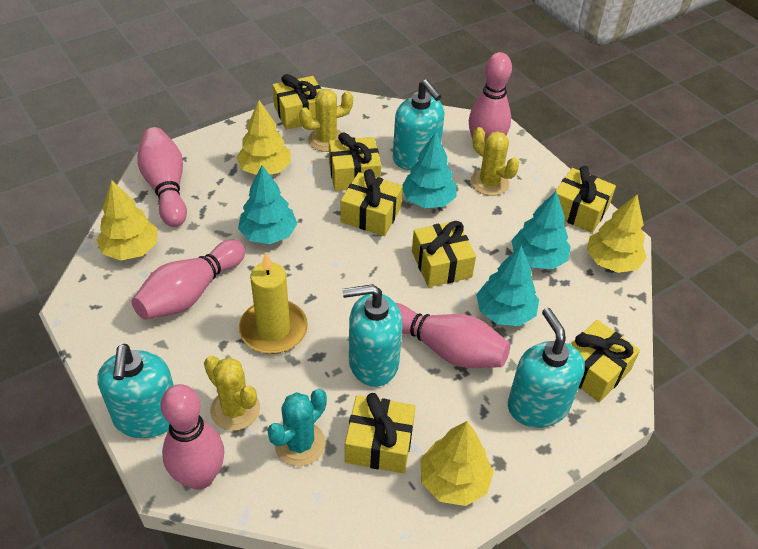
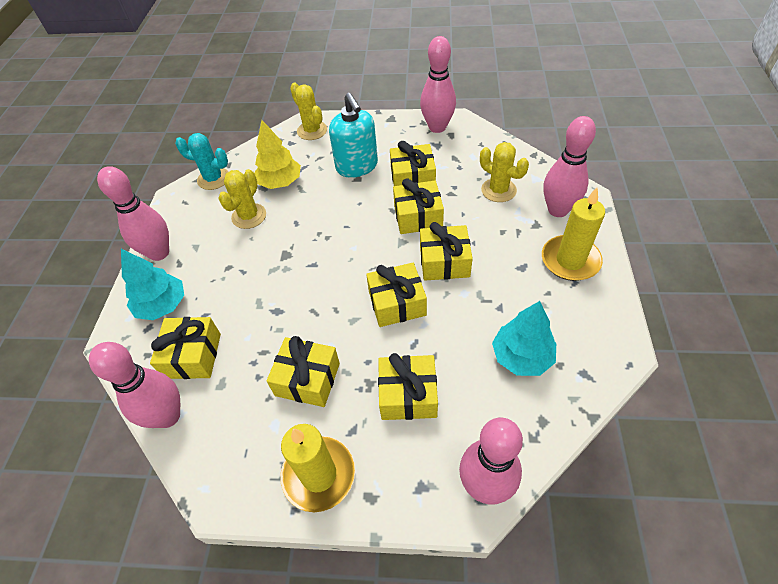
turquoise soap dispenser: 4 -> 1
turquoise tree: 4 -> 2
yellow candle: 1 -> 2
yellow tree: 4 -> 1

